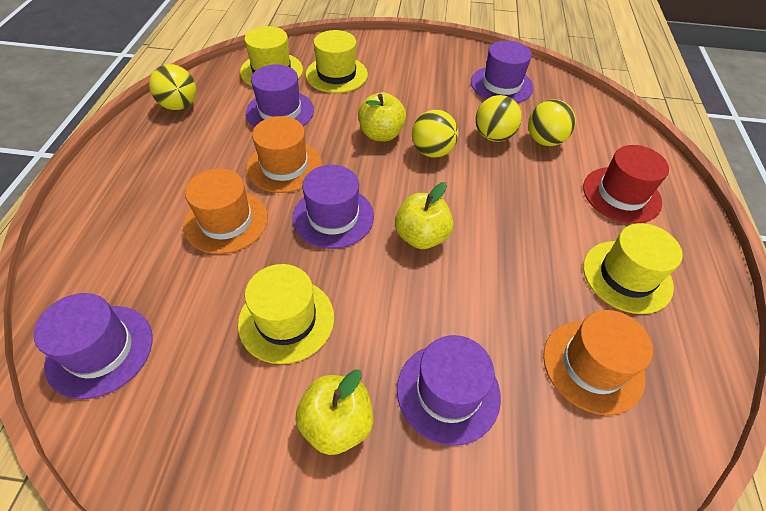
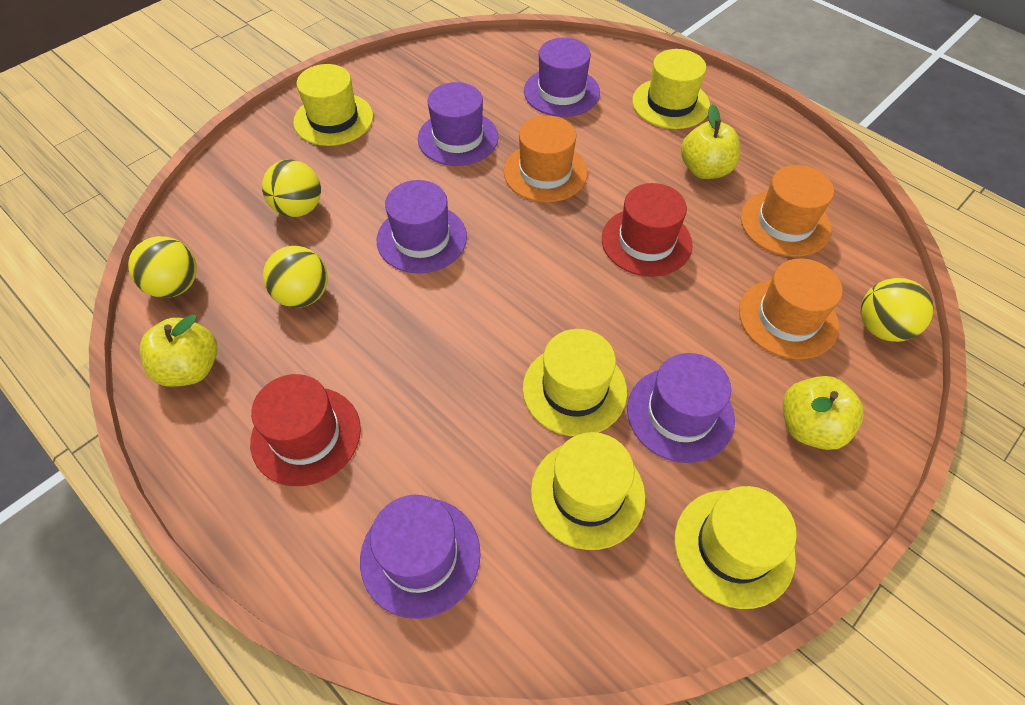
red hat: 1 -> 2
yellow hat: 4 -> 5

